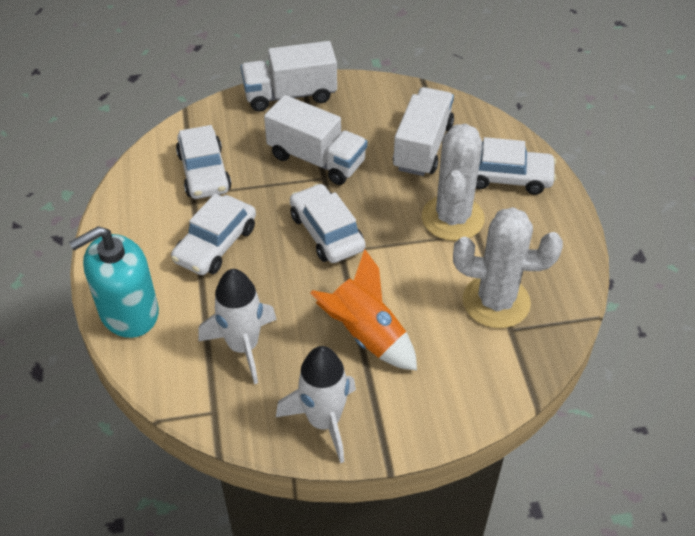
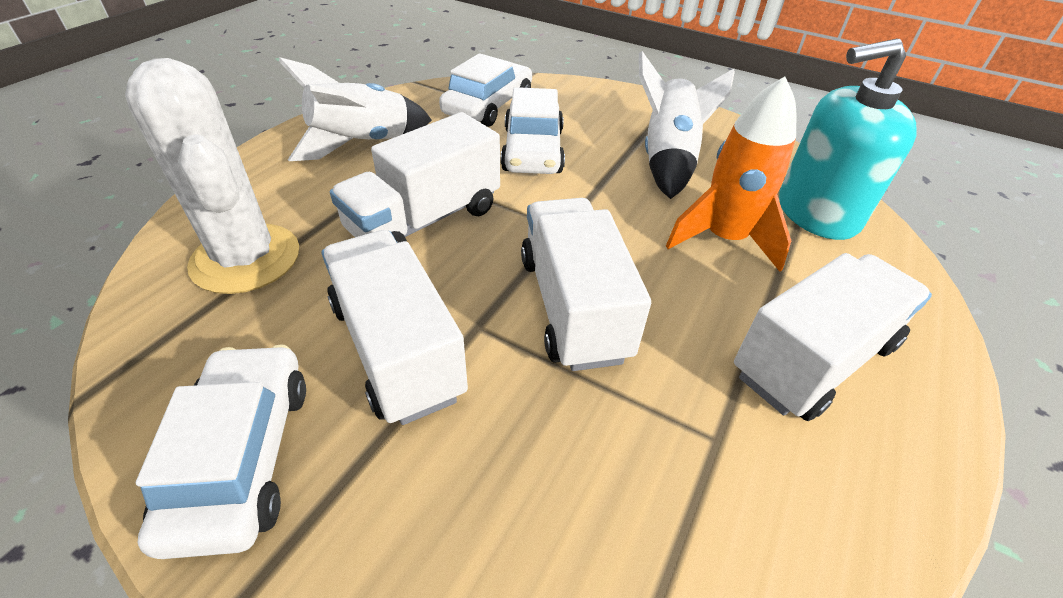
white cactus: 2 -> 1
white car: 4 -> 3
white truck: 3 -> 4

